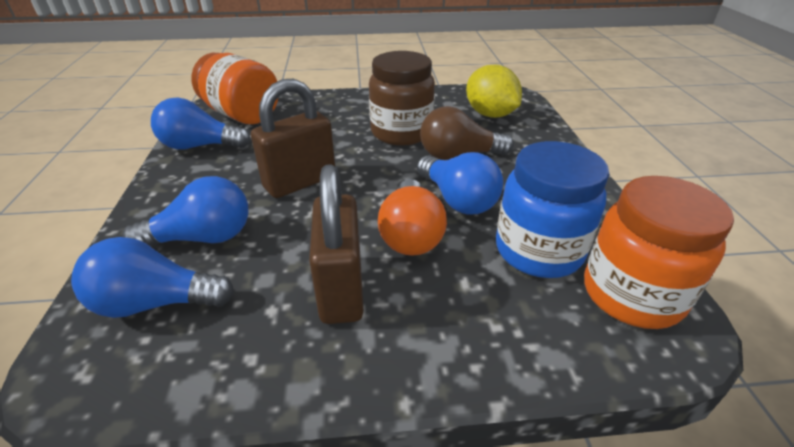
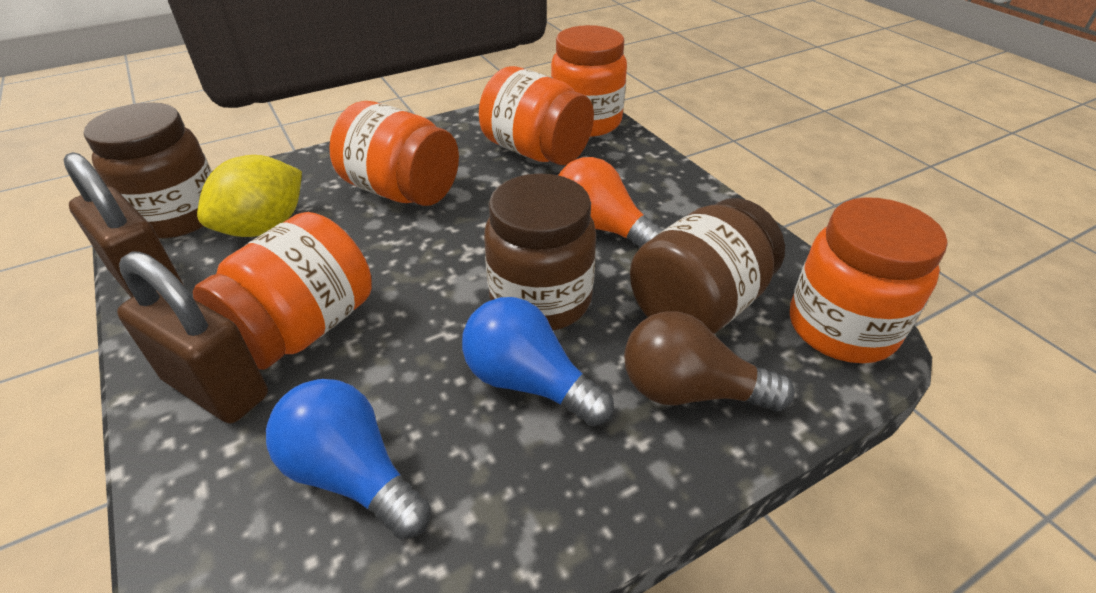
blue jar: 1 -> 0
blue light bulb: 4 -> 2
brown jar: 1 -> 3
orange jar: 2 -> 5

